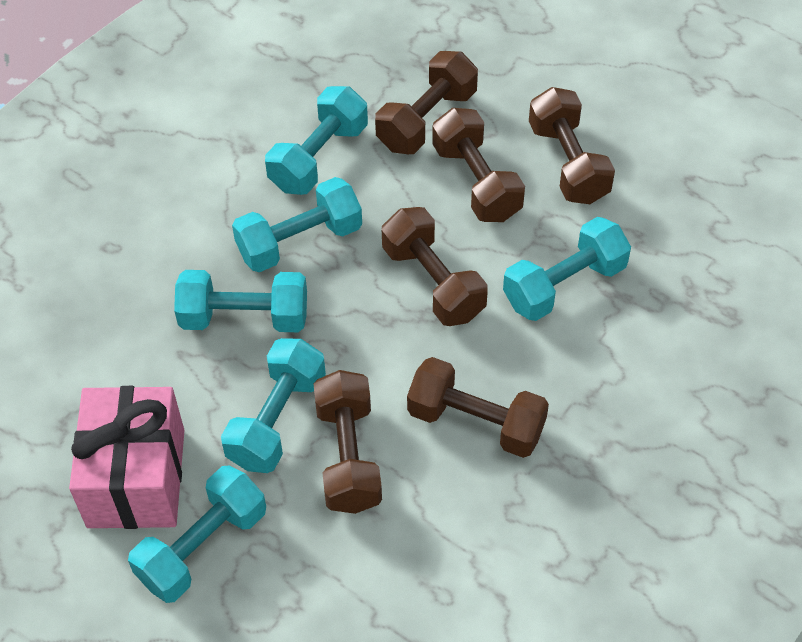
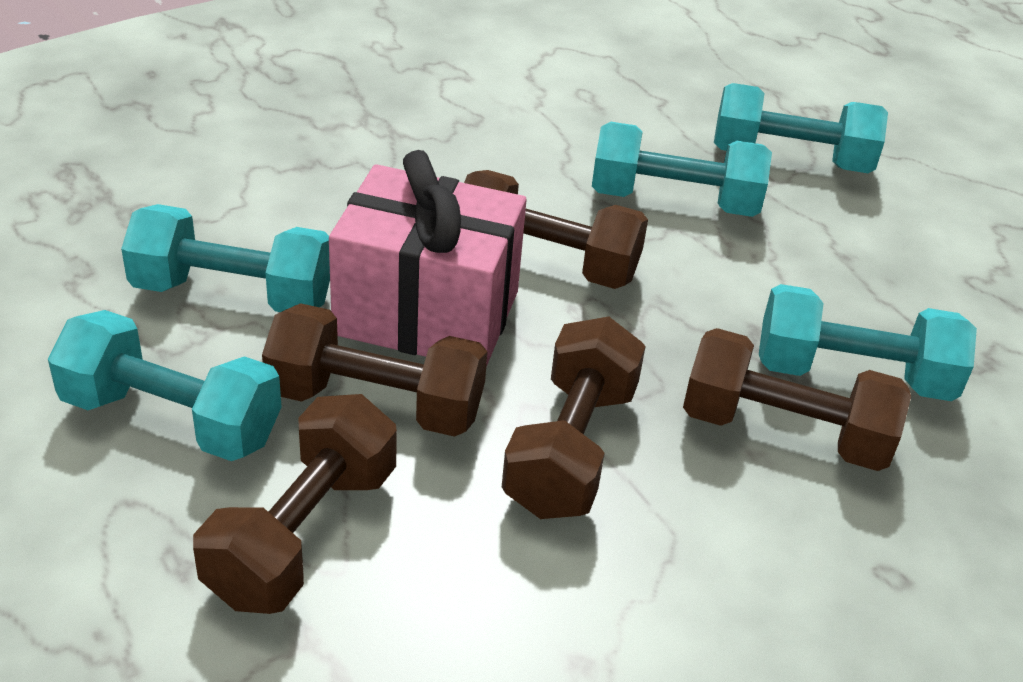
brown dumbbell: 6 -> 5
turquoise dumbbell: 6 -> 5

